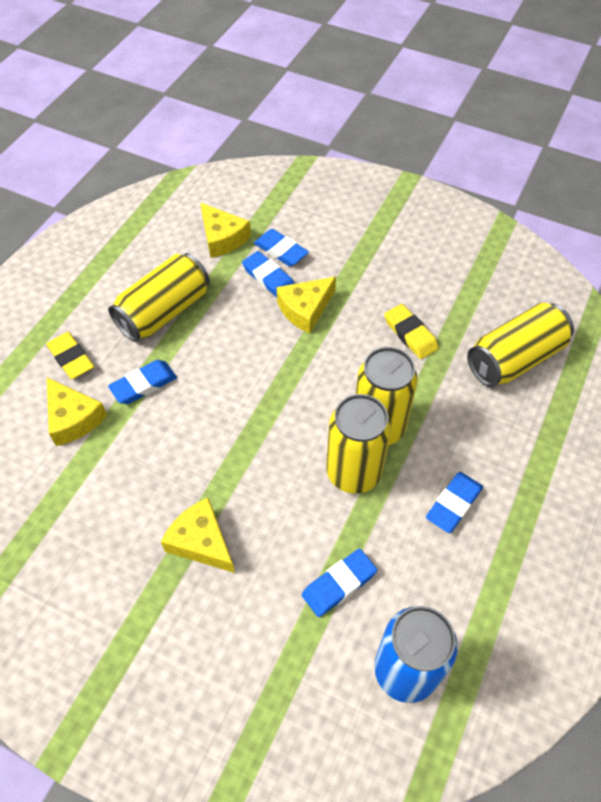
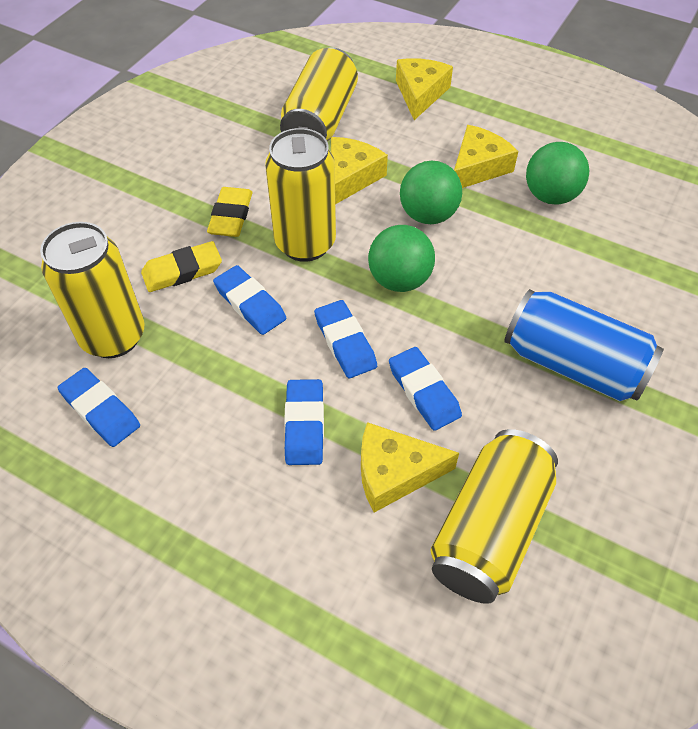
green ball: 0 -> 3

